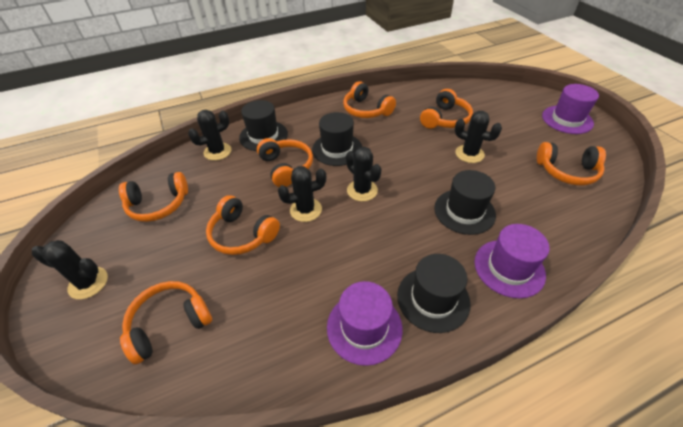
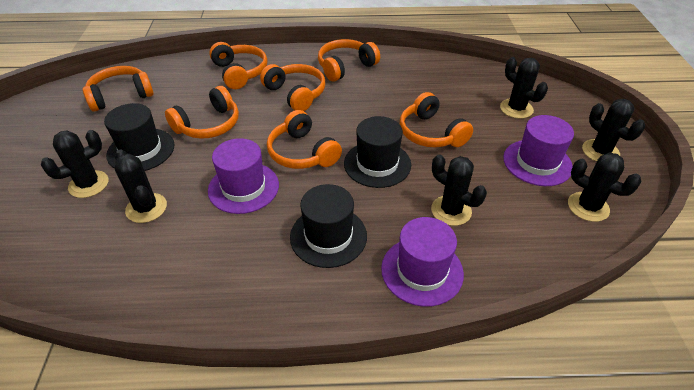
black cactus: 5 -> 6
black hat: 4 -> 3

